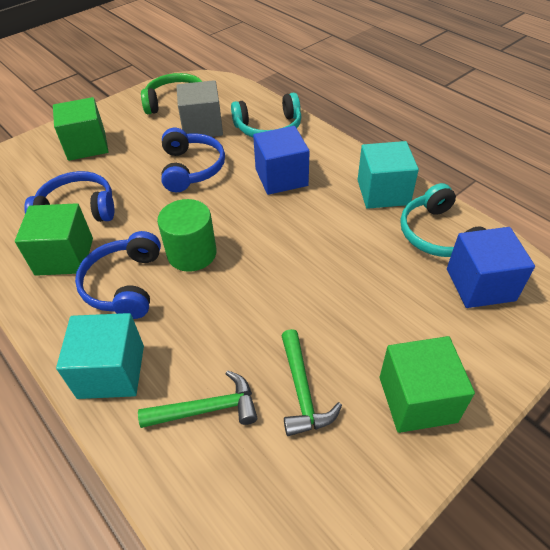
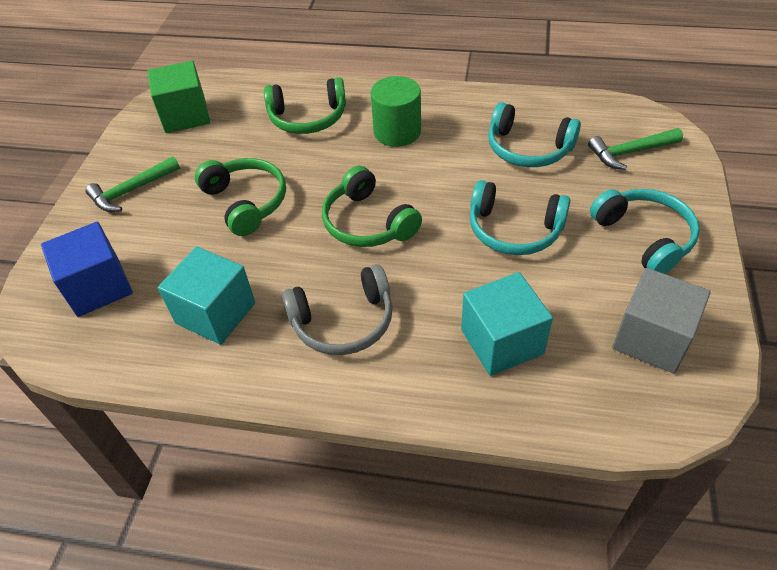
blue cube: 2 -> 1
blue headphones: 3 -> 0
green cube: 3 -> 1
green headphones: 1 -> 3
grey headphones: 0 -> 1
turquoise headphones: 2 -> 3

